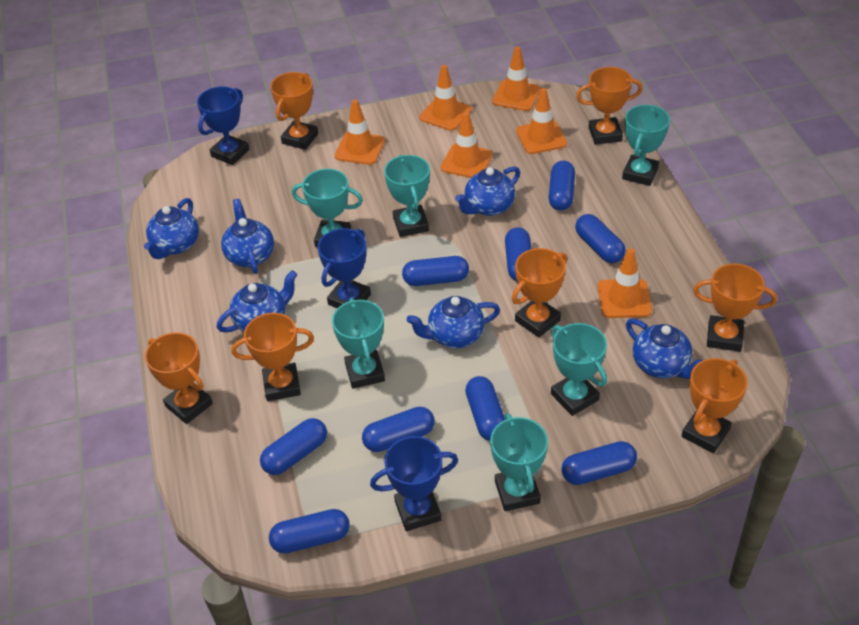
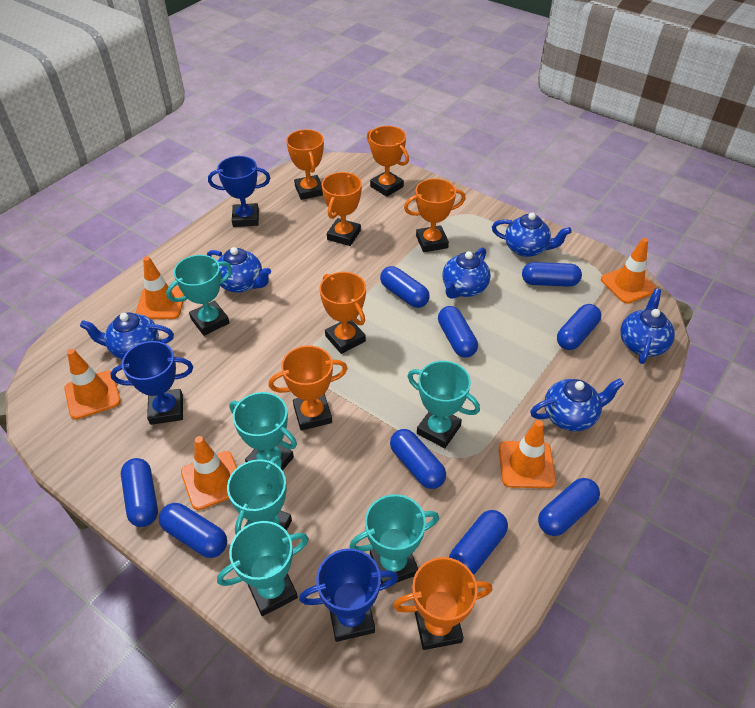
orange traffic cone: 6 -> 5

